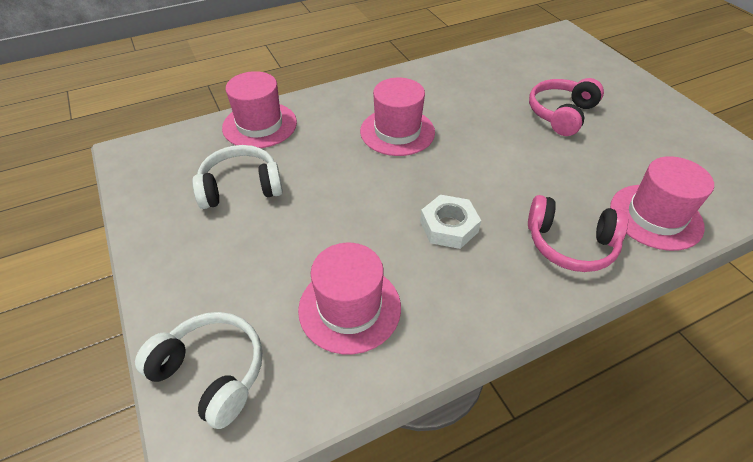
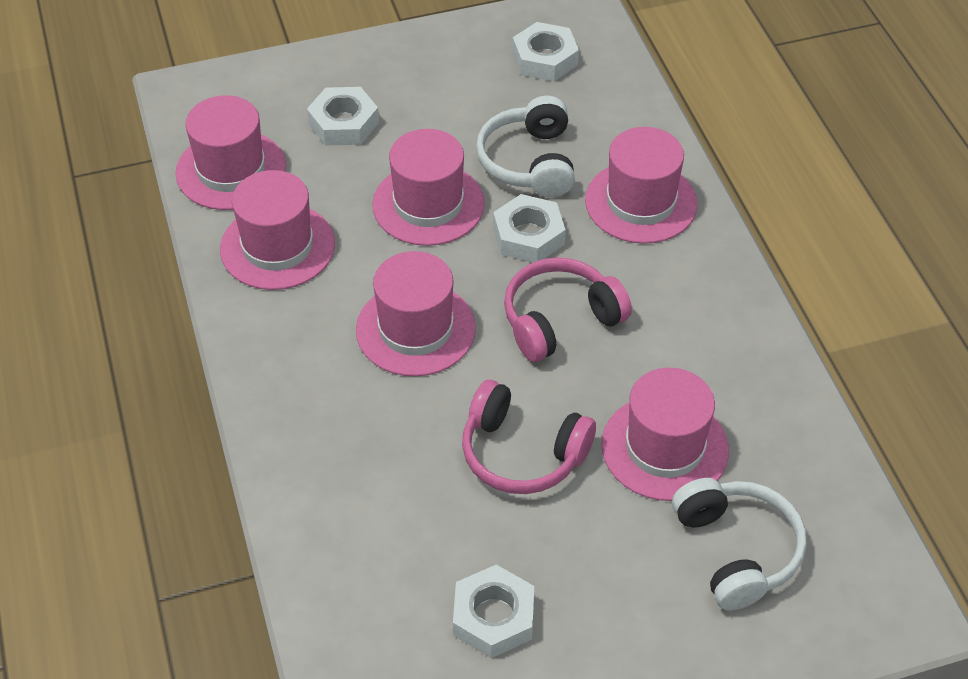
pink hat: 4 -> 6
white nut: 1 -> 4

